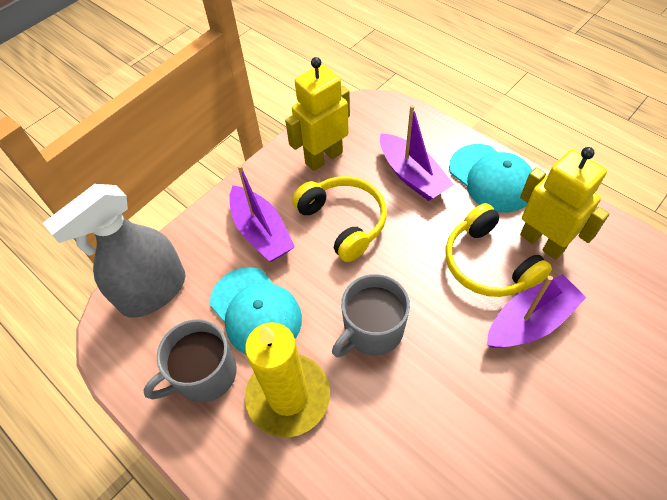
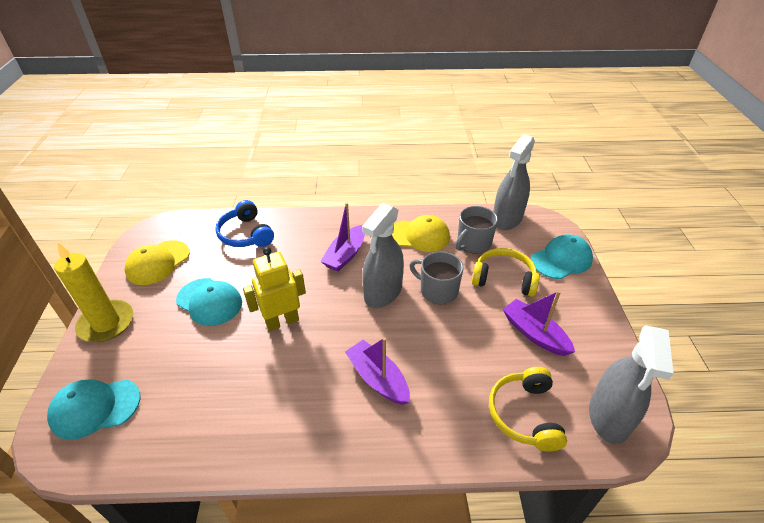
blue headphones: 0 -> 1
grey spray bottle: 1 -> 3
turquoise cap: 2 -> 3
yellow cap: 0 -> 2
yellow robot: 2 -> 1

